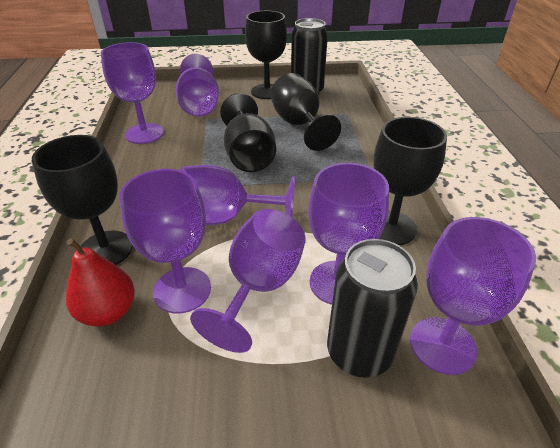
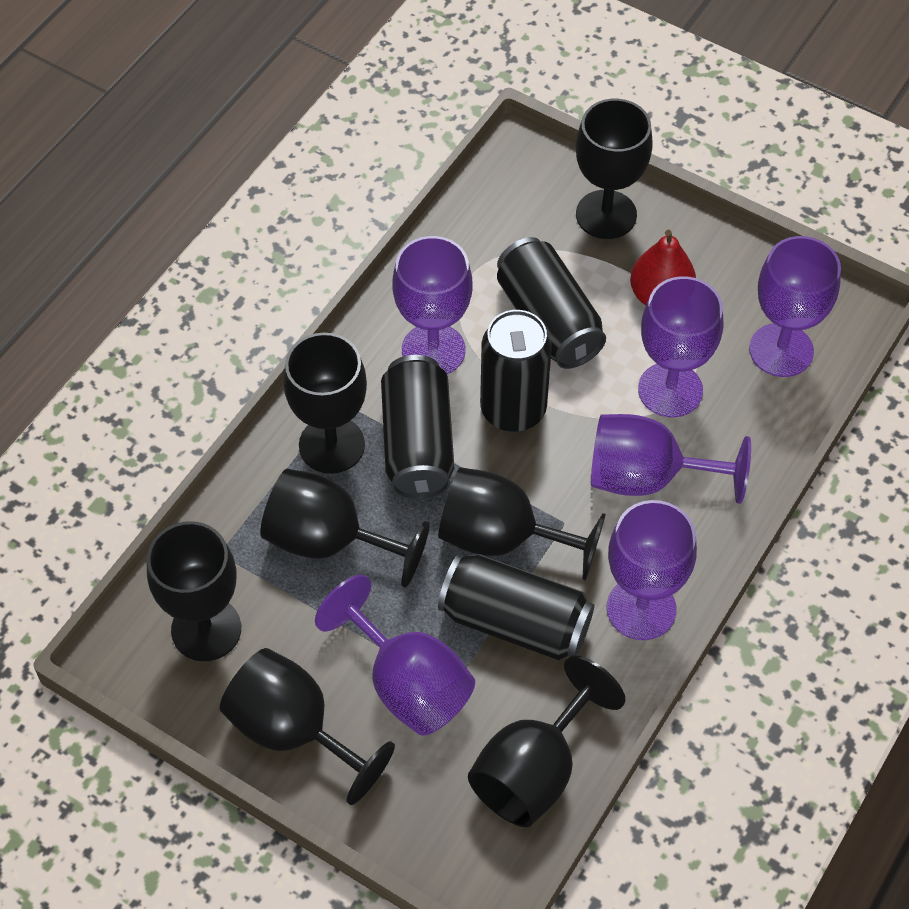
black can: 2 -> 4
black goblet: 5 -> 7
purple goblet: 7 -> 6

